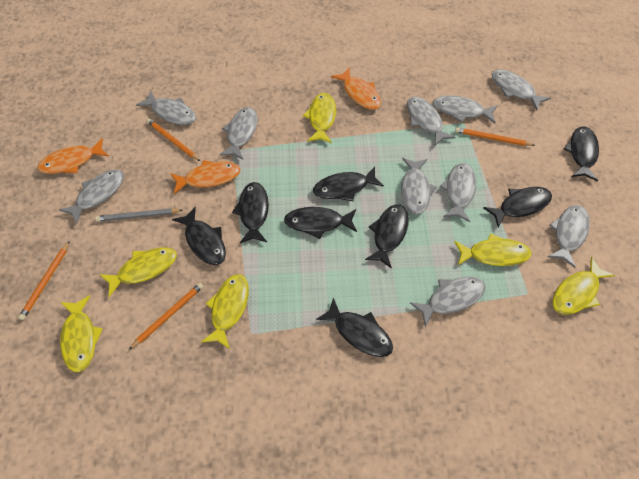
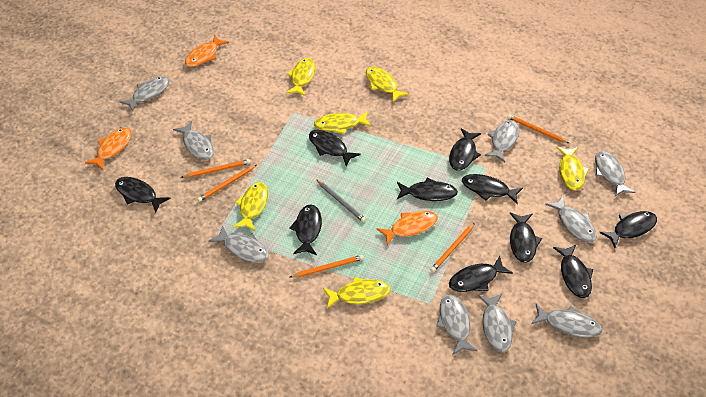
black fish: 8 -> 10
grey fish: 10 -> 9
orange pencil: 4 -> 5

